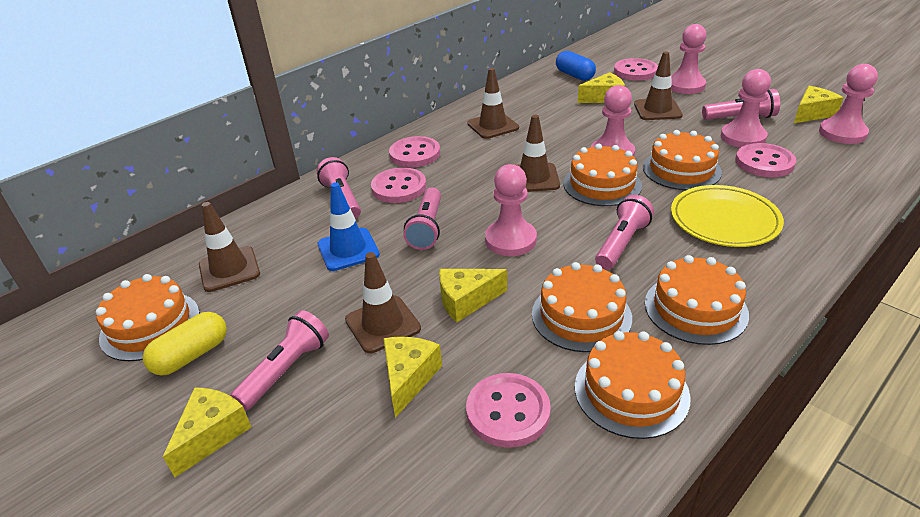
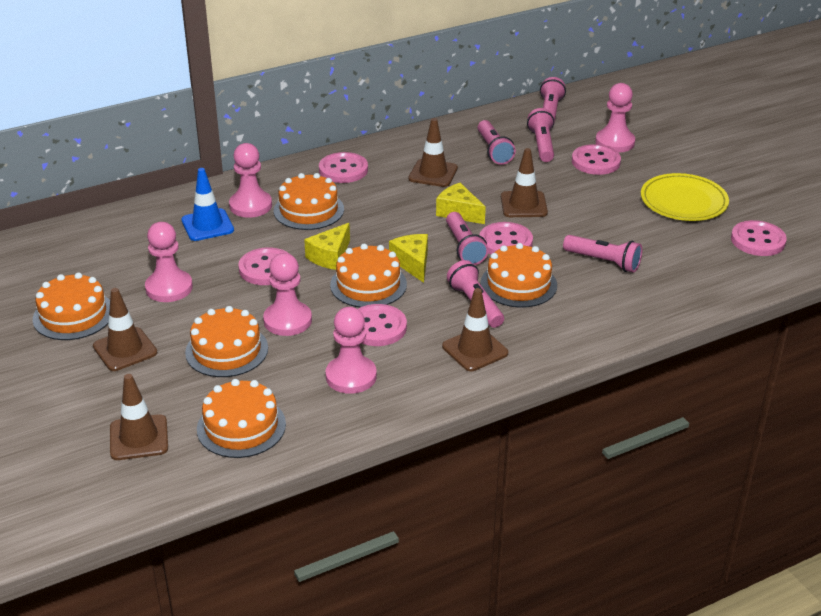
blue capsule: 1 -> 0
pink button: 5 -> 6
pink flashlight: 5 -> 6
yellow capsule: 1 -> 0
yellow cheese: 5 -> 3

